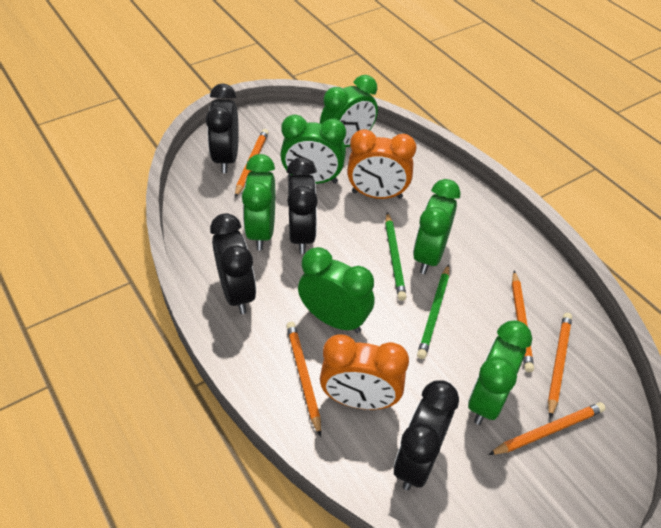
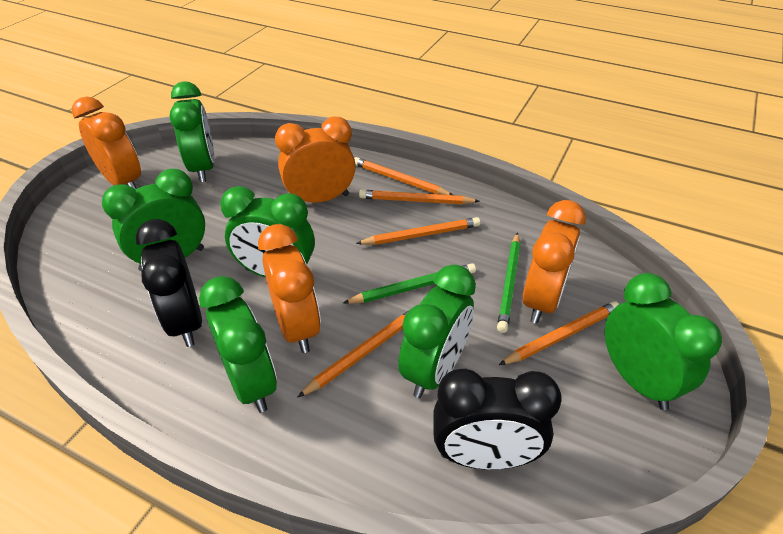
black clock: 4 -> 2
orange clock: 2 -> 4

